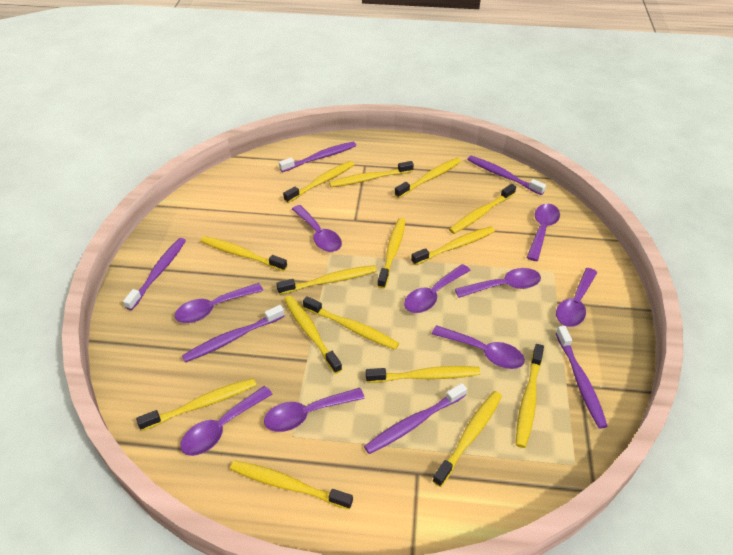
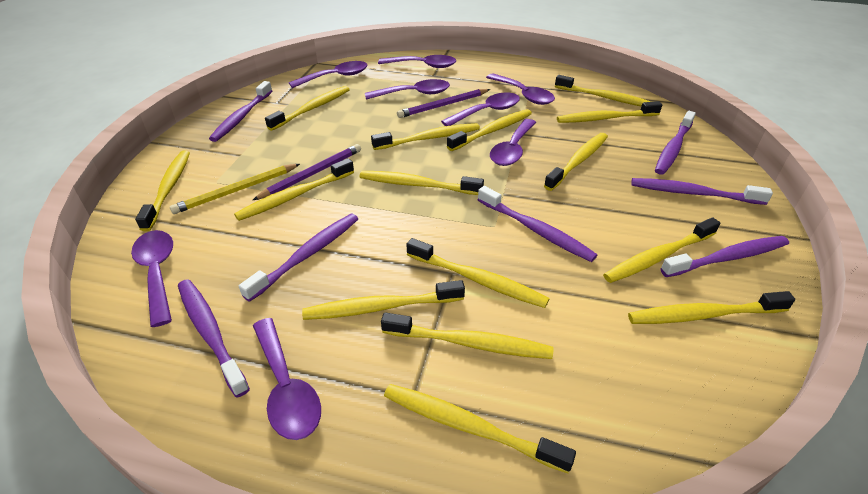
purple pencil: 0 -> 2
purple spoon: 9 -> 8
purple toothbrush: 6 -> 7
yellow pencil: 0 -> 1

